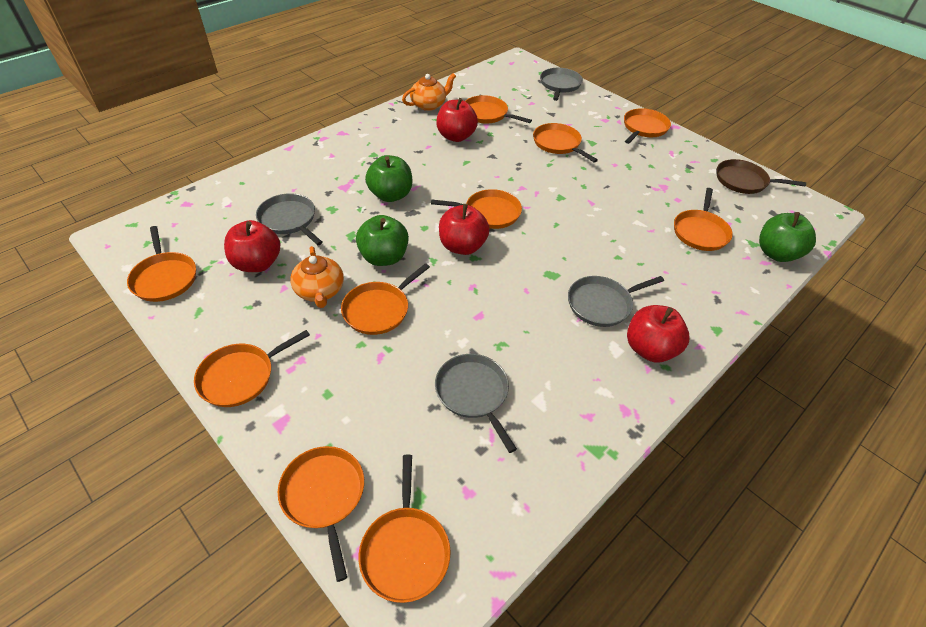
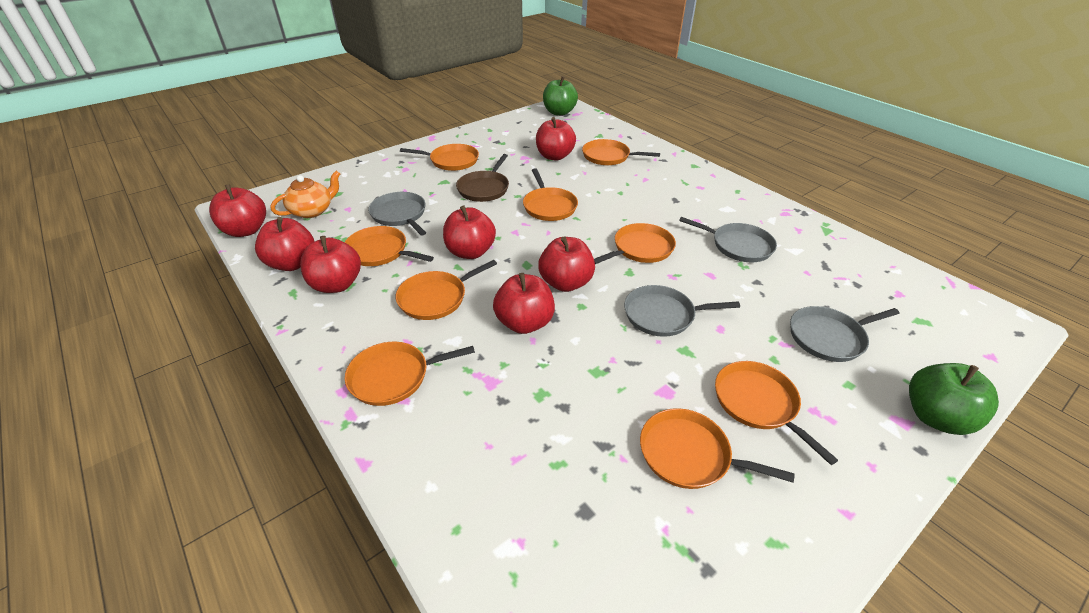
green apple: 3 -> 2
orange pan: 10 -> 9
orange teapot: 2 -> 1
red apple: 4 -> 7

